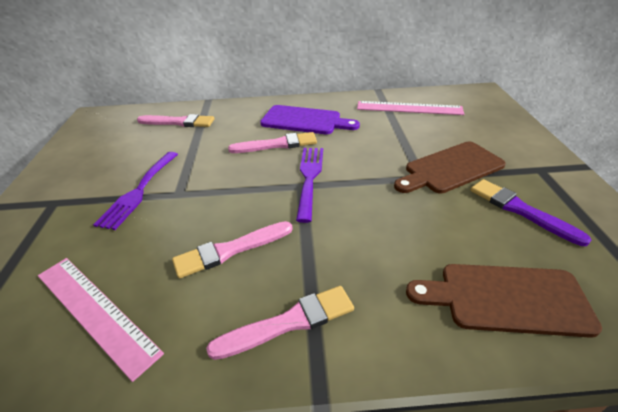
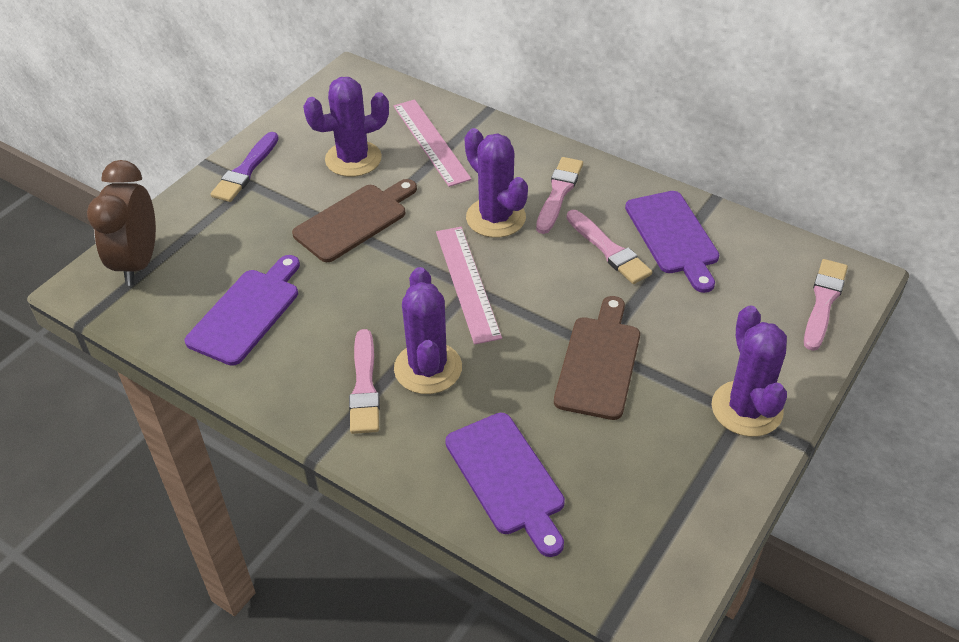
brown clock: 0 -> 1
purple cactus: 0 -> 4
purple cutting board: 1 -> 3
purple fork: 2 -> 0

